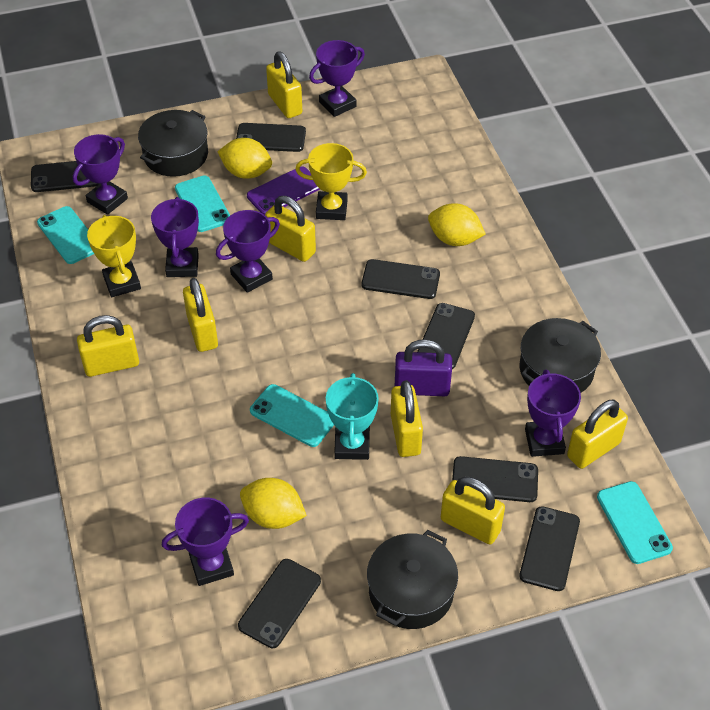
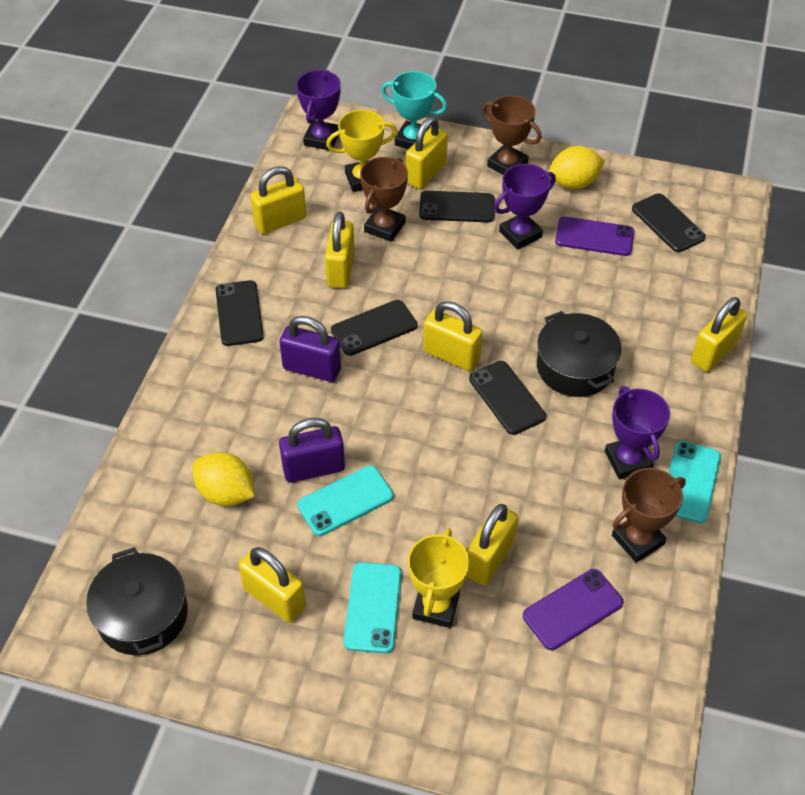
black phone: 7 -> 5
black pot: 3 -> 2
brown trophy: 0 -> 3
purple padlock: 1 -> 2
purple phone: 1 -> 2
purple trophy: 6 -> 3
turquoise phone: 4 -> 3
yellow lemon: 3 -> 2

